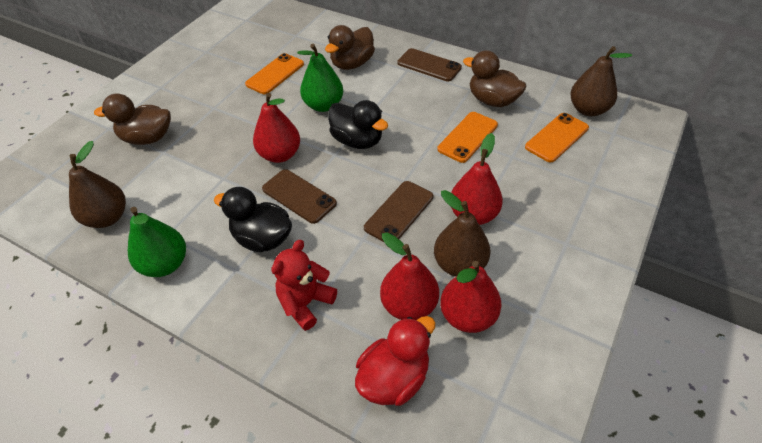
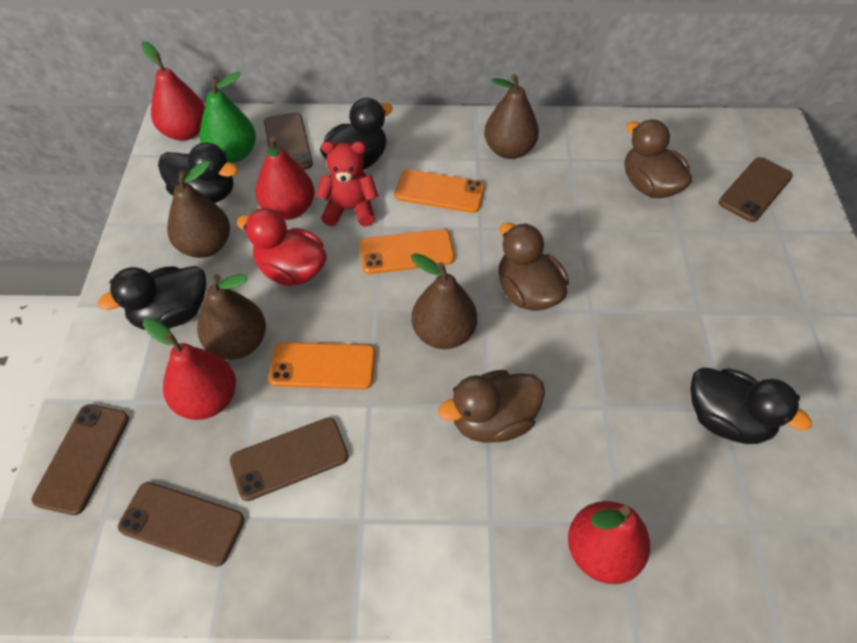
black duck: 2 -> 4
brown pear: 3 -> 4
brown phone: 3 -> 5
green pear: 2 -> 1

